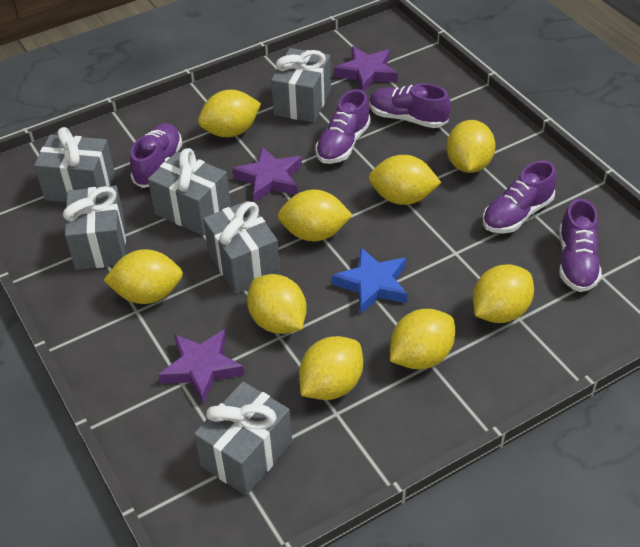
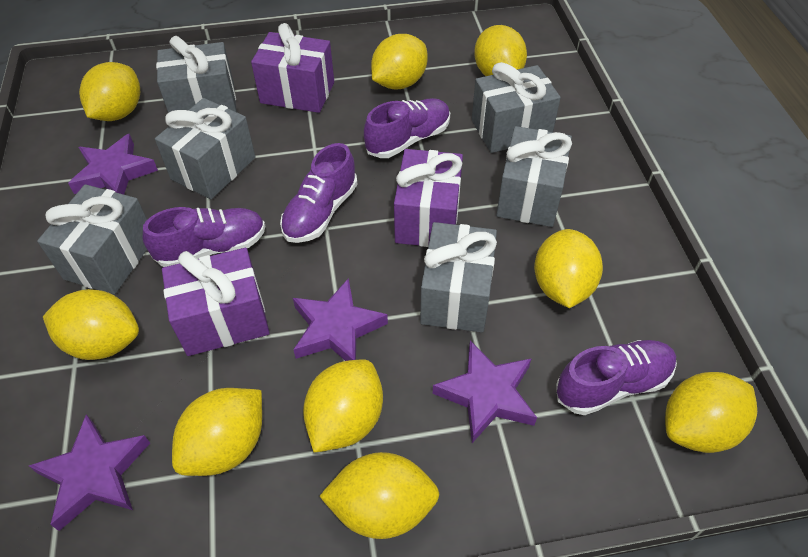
blue star: 1 -> 0
purple gift: 0 -> 3
purple shoe: 5 -> 4
purple star: 3 -> 4

